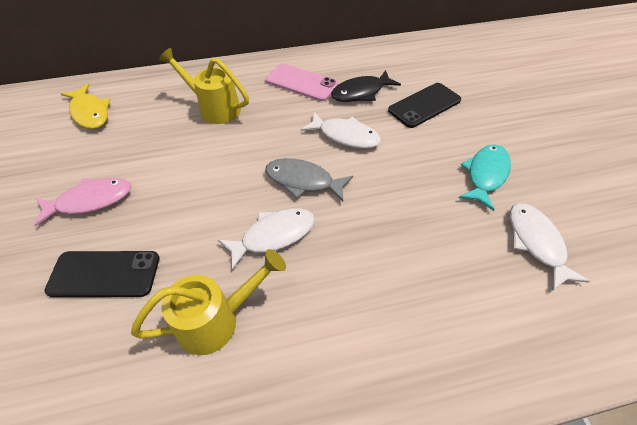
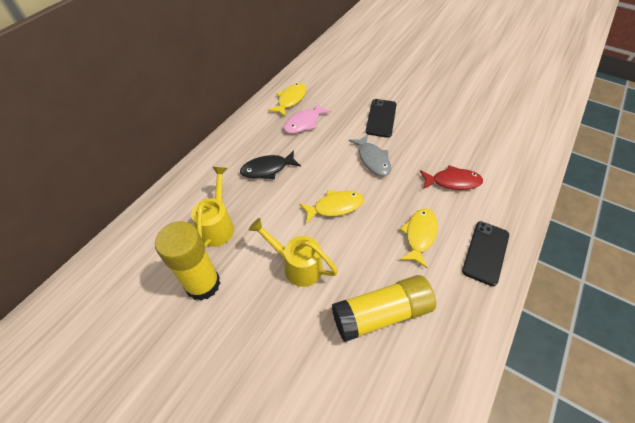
pink phone: 1 -> 0
red fish: 0 -> 1
turquoise fish: 1 -> 0
white fish: 3 -> 0
yellow fish: 1 -> 3
yellow glue stick: 0 -> 2

